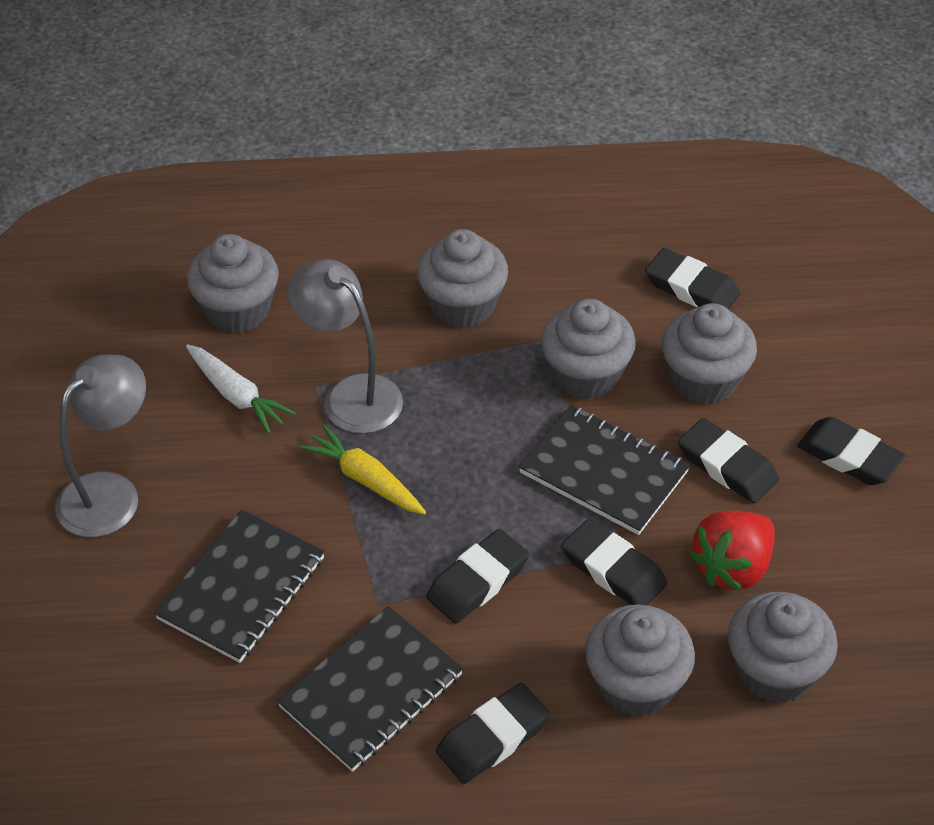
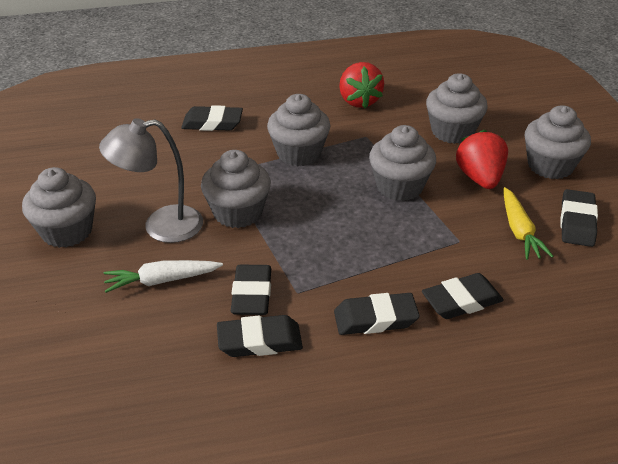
black notebook: 3 -> 0
grey lamp: 2 -> 1
red strawberry: 1 -> 2

